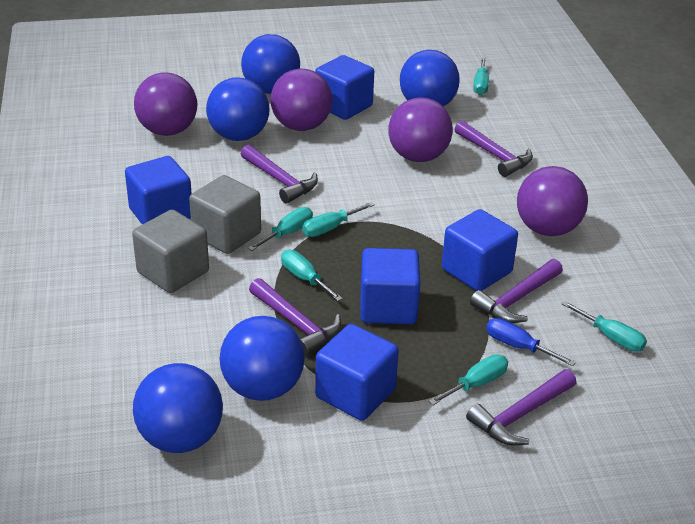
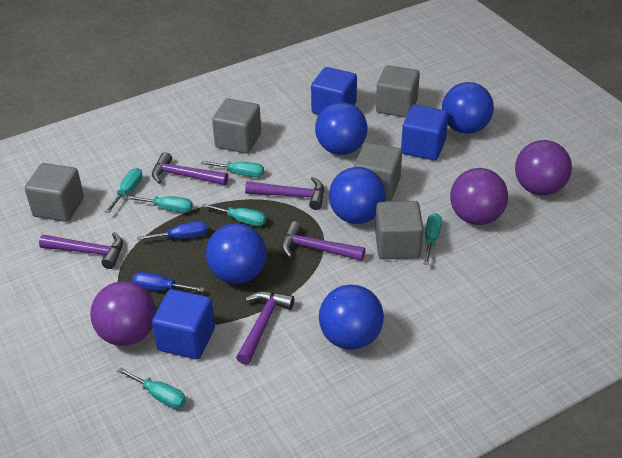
blue cube: 5 -> 3
blue screwdriver: 1 -> 2
grey cube: 2 -> 5
purple ball: 4 -> 3

